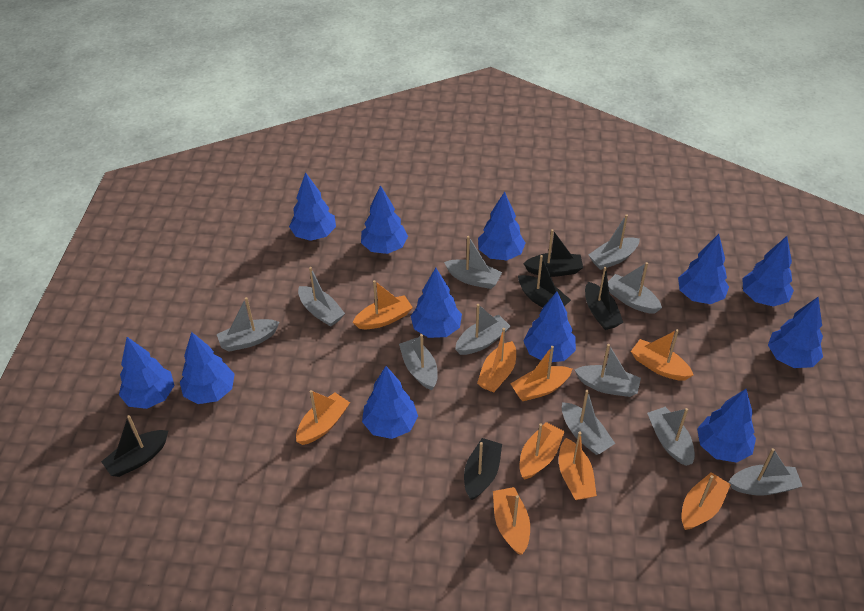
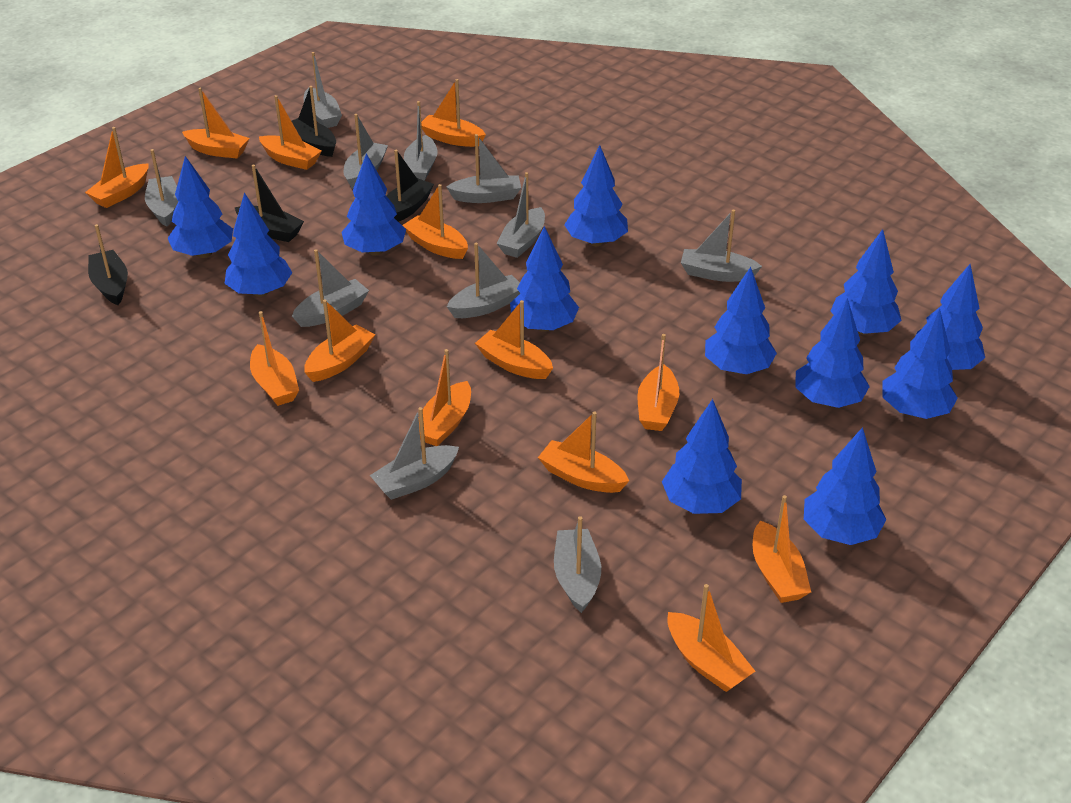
black boat: 5 -> 4
orange boat: 9 -> 13

